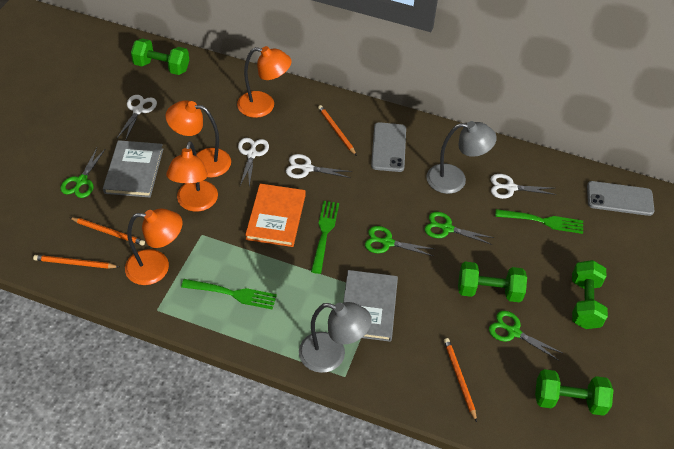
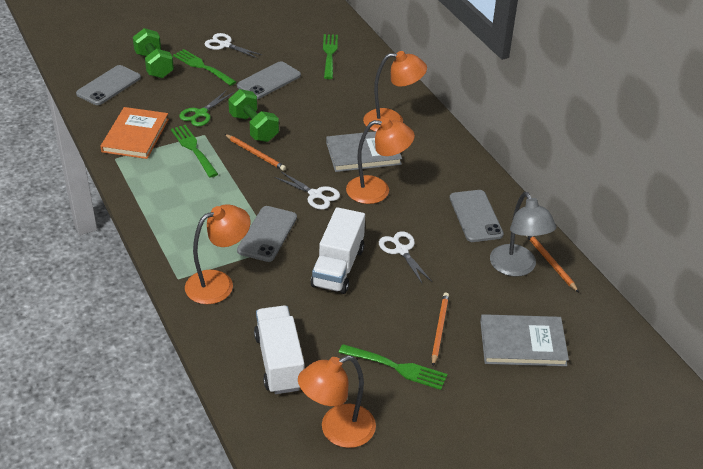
green dumbbell: 4 -> 2
green fork: 3 -> 4
green scissors: 4 -> 1
grey lamp: 2 -> 1
grey phone: 2 -> 4
orange pencil: 4 -> 3
white scissors: 4 -> 3
white truck: 0 -> 2

